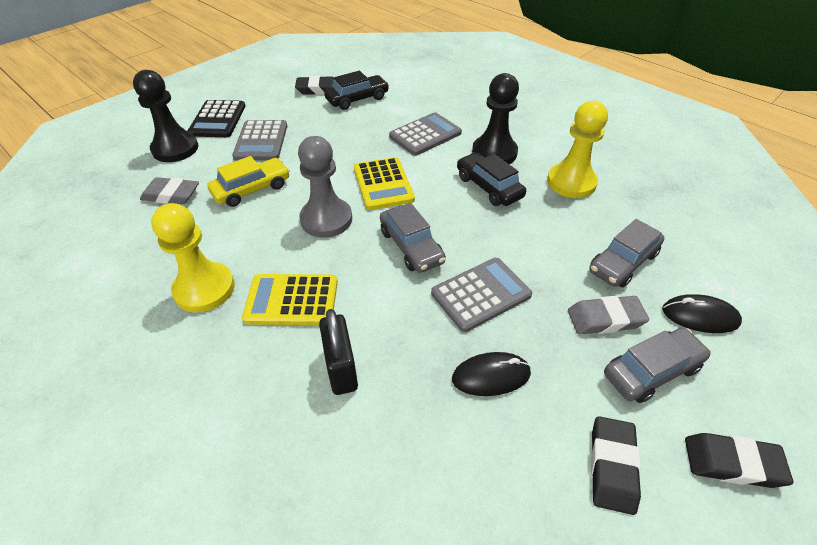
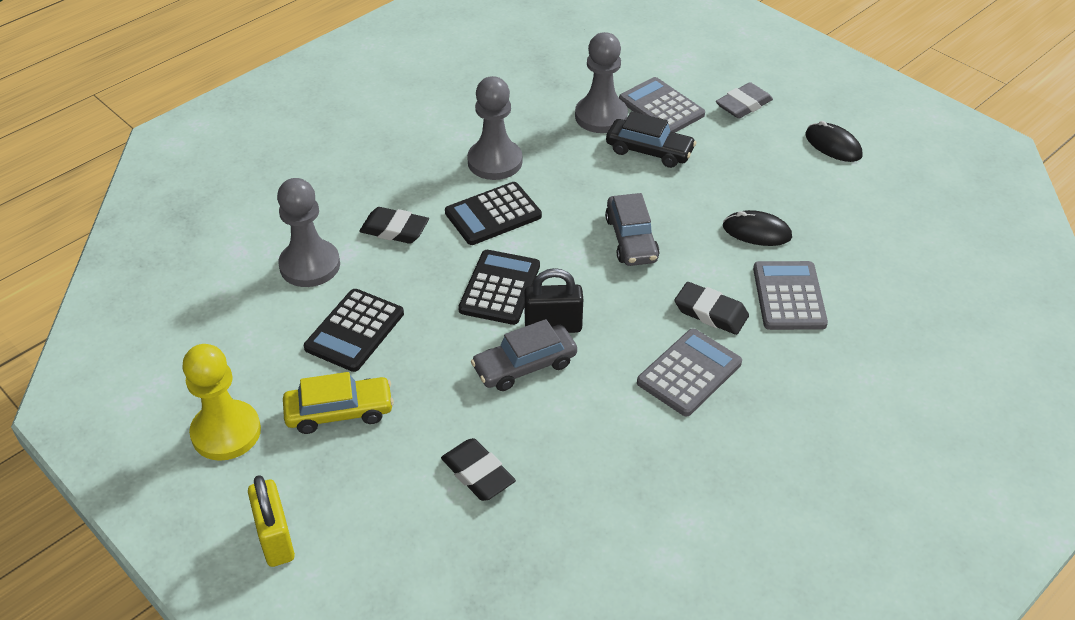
black calculator: 1 -> 3
black car: 2 -> 1
black pawn: 2 -> 0
grey car: 3 -> 2
grey eraser: 2 -> 1
grey pawn: 1 -> 3
yellow calculator: 2 -> 0
yellow padlock: 0 -> 1
yellow pawn: 2 -> 1

